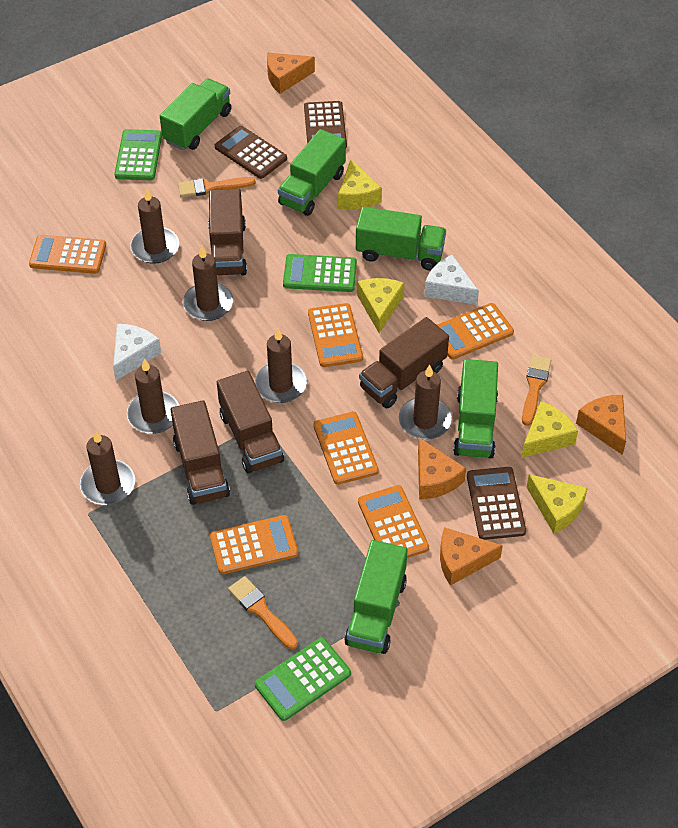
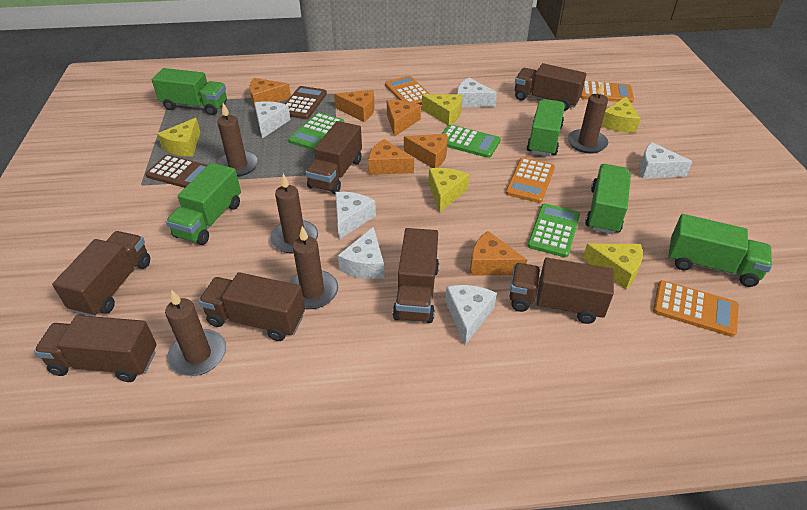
brown calculator: 3 -> 2
brown candle: 6 -> 5
brown truck: 4 -> 7
orange brush: 3 -> 0
orange calculator: 6 -> 4
orange cheese: 4 -> 6
white cheese: 2 -> 6
yellow cheese: 4 -> 5

